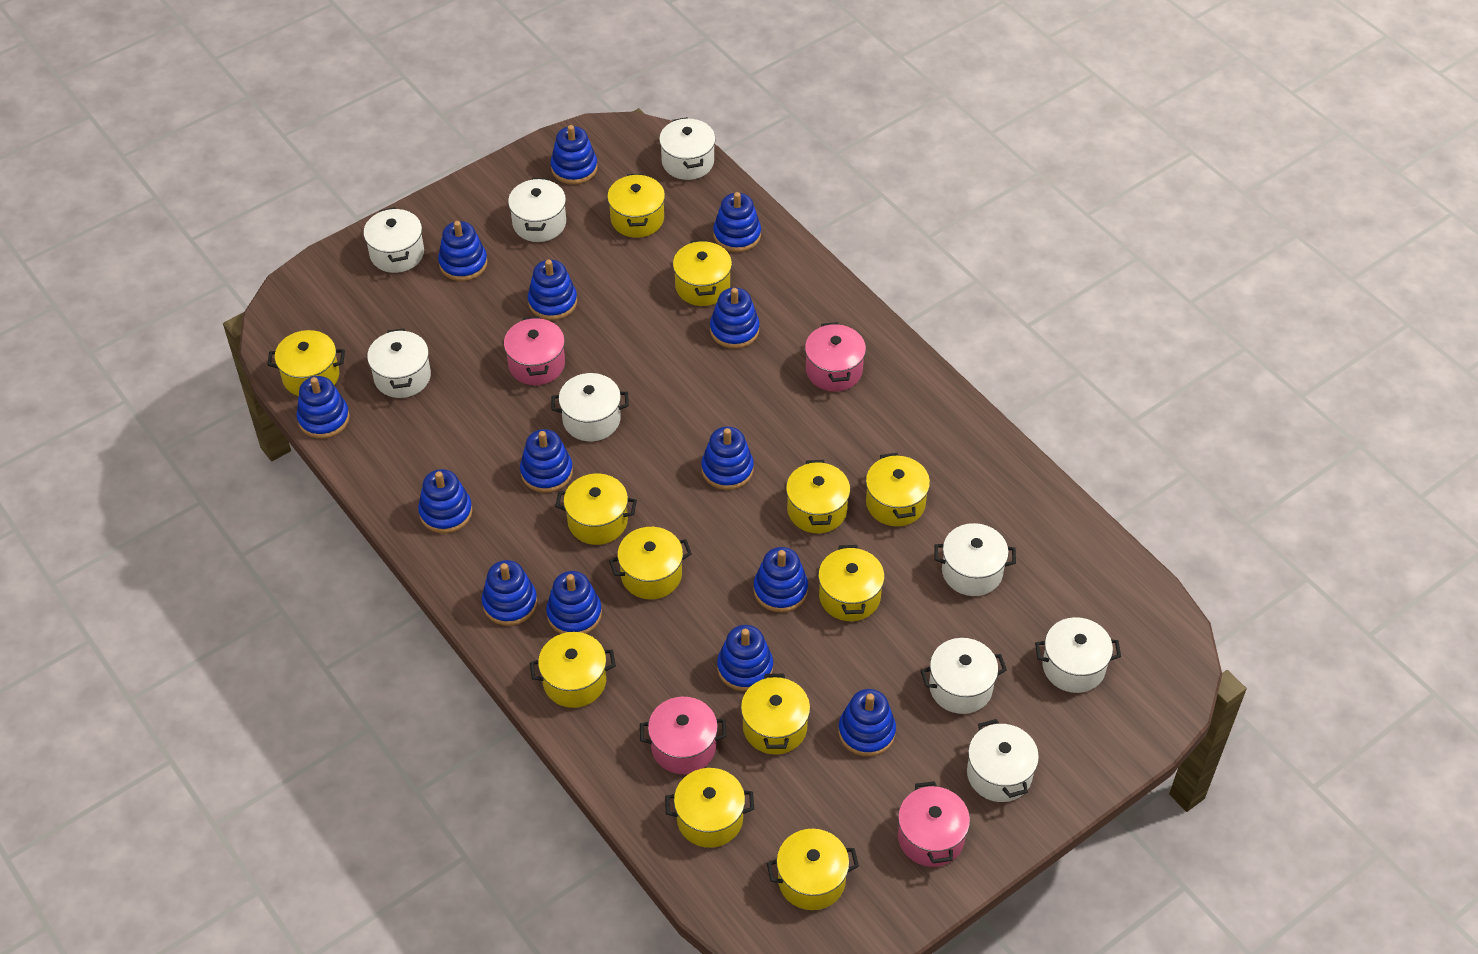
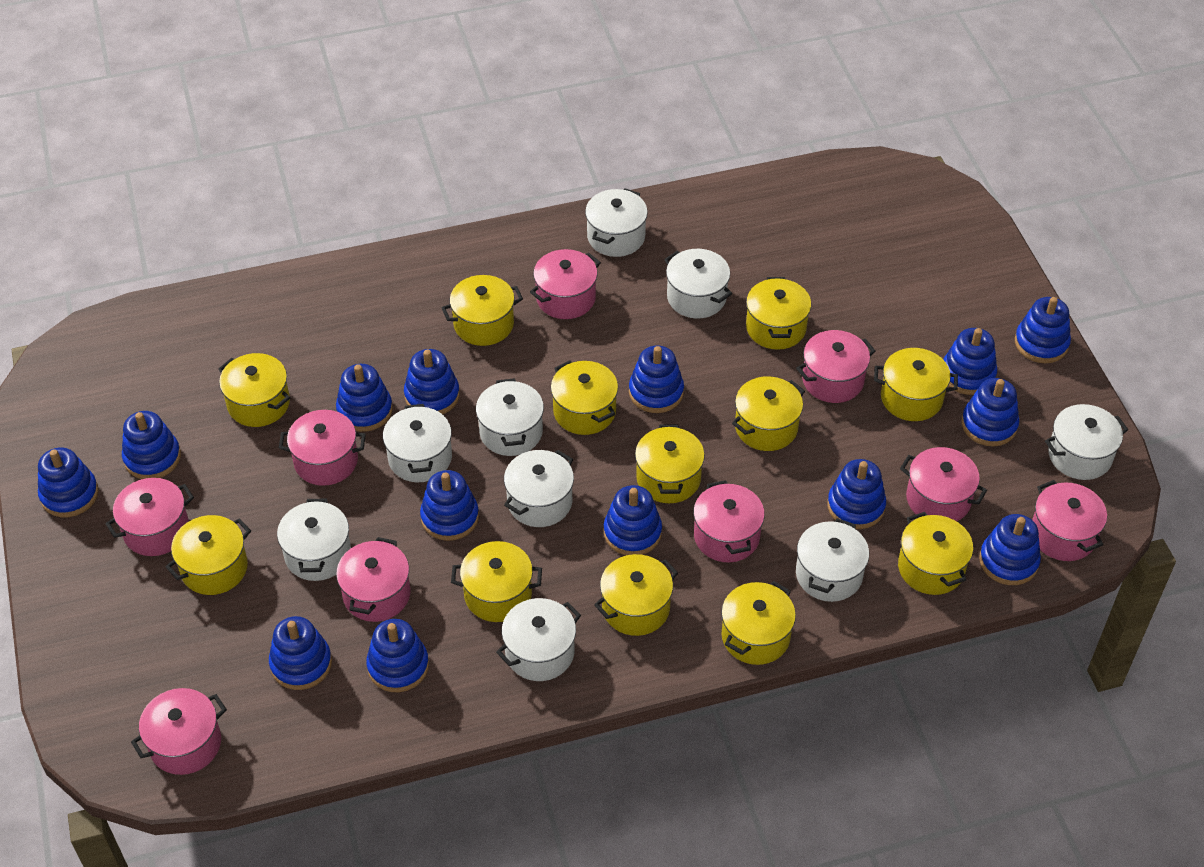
pink pot: 4 -> 9

